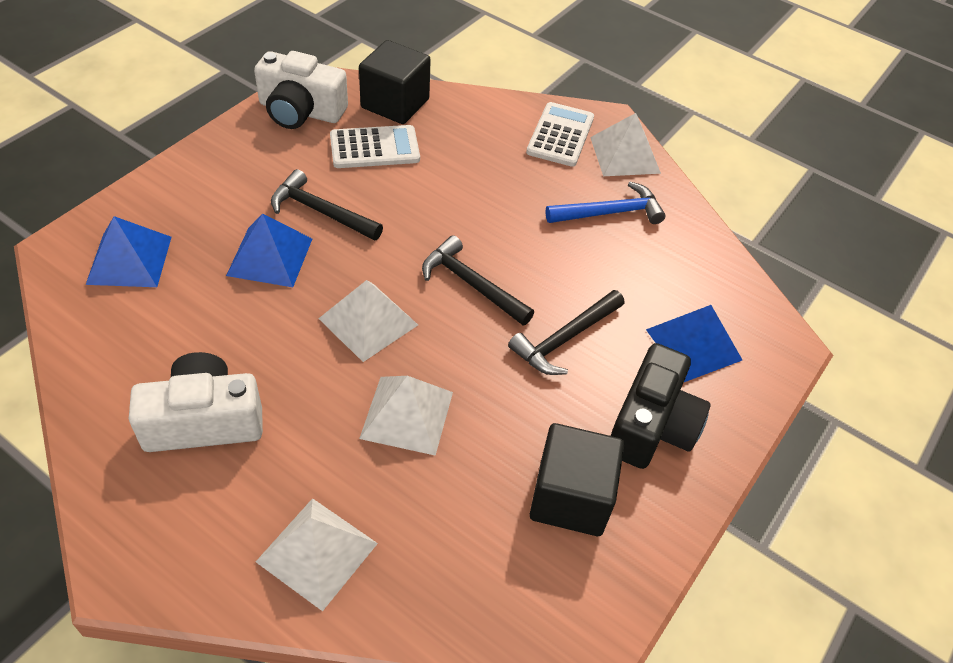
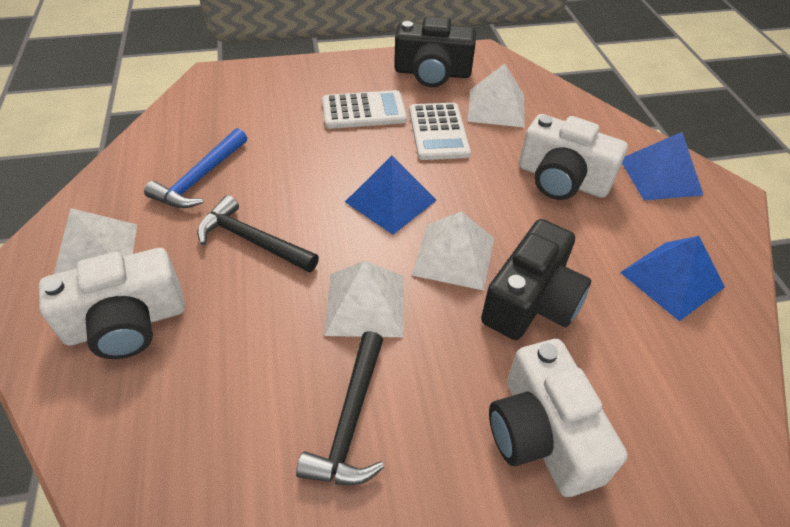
black camera: 1 -> 2
black cube: 2 -> 0
black hammer: 3 -> 2
white camera: 2 -> 3

